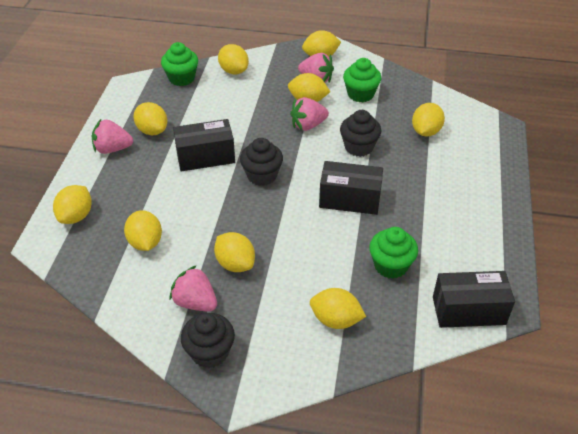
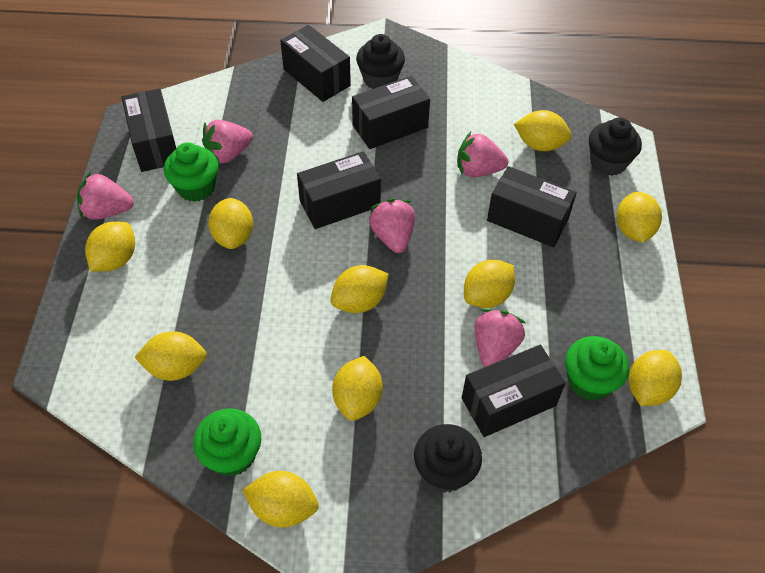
black box: 3 -> 6
pink strawberry: 4 -> 5
yellow lemon: 9 -> 10

